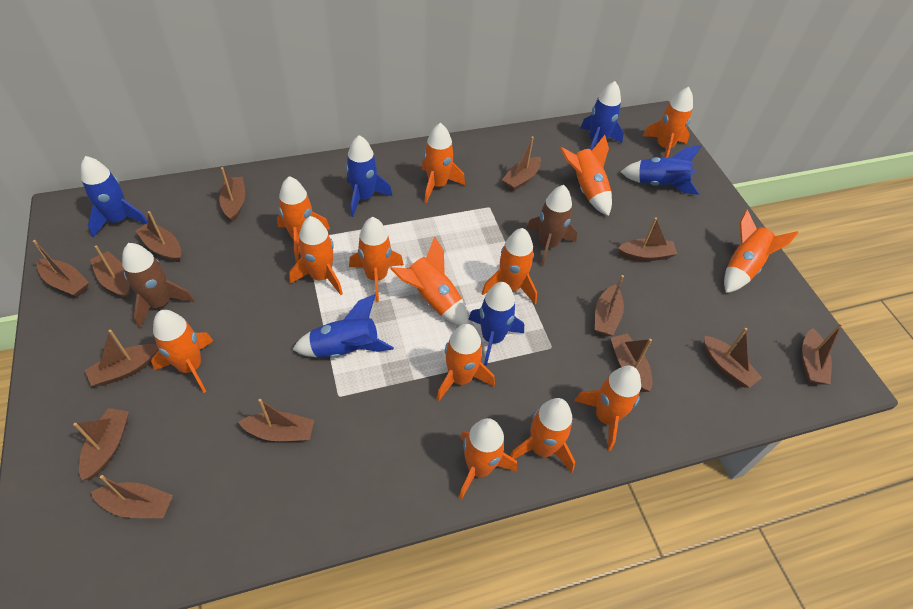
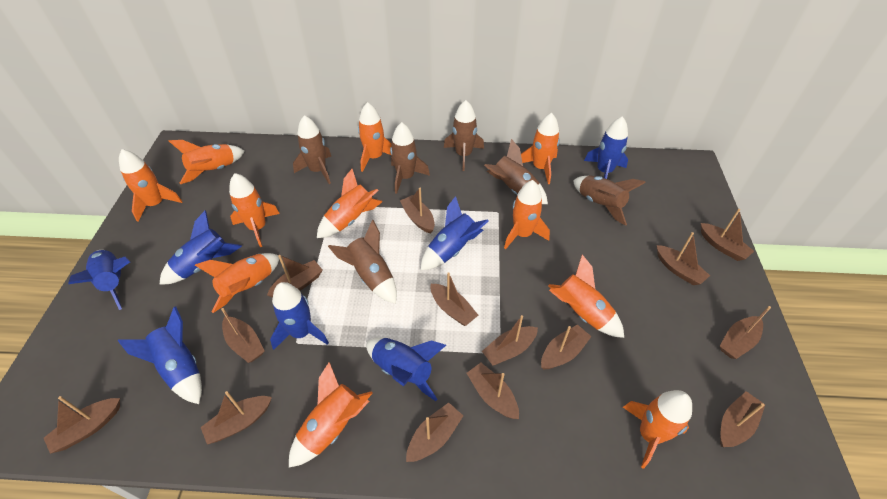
blue rocket: 6 -> 7
brown rocket: 2 -> 6
orange rocket: 14 -> 11

